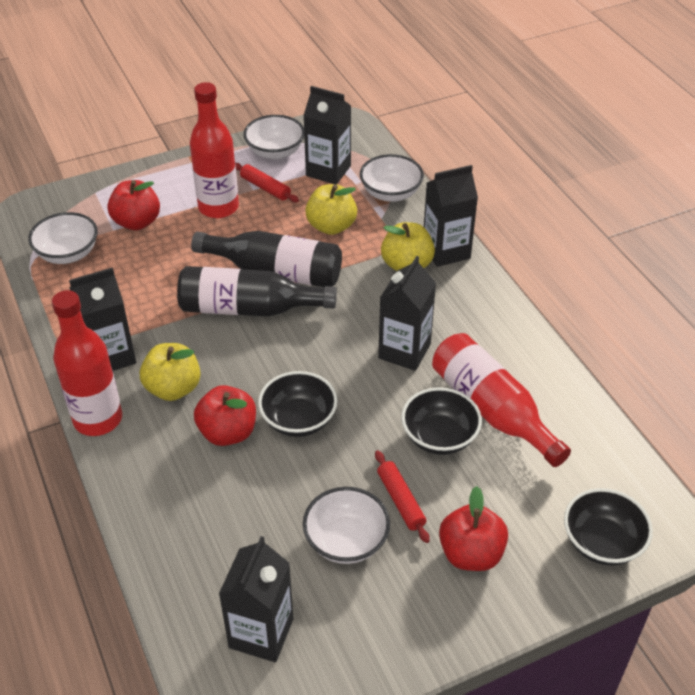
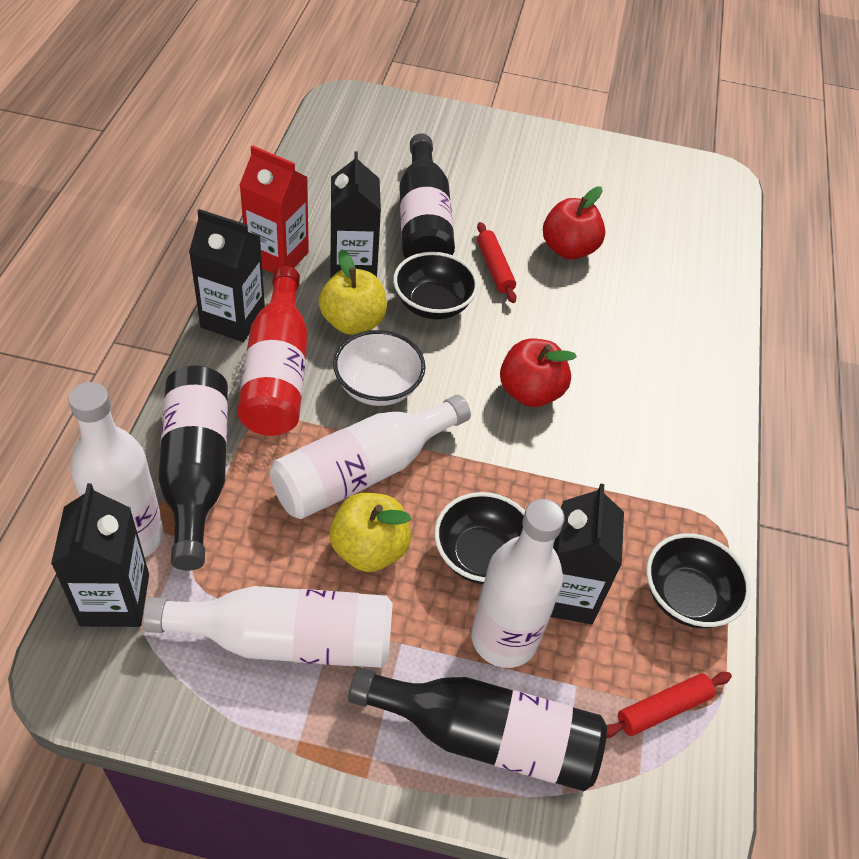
black bottle: 2 -> 3
black carton: 5 -> 4
red apple: 3 -> 2
red bottle: 3 -> 1
red carton: 0 -> 1
white bottle: 0 -> 4
white bowl: 4 -> 1
yellow apple: 3 -> 2

